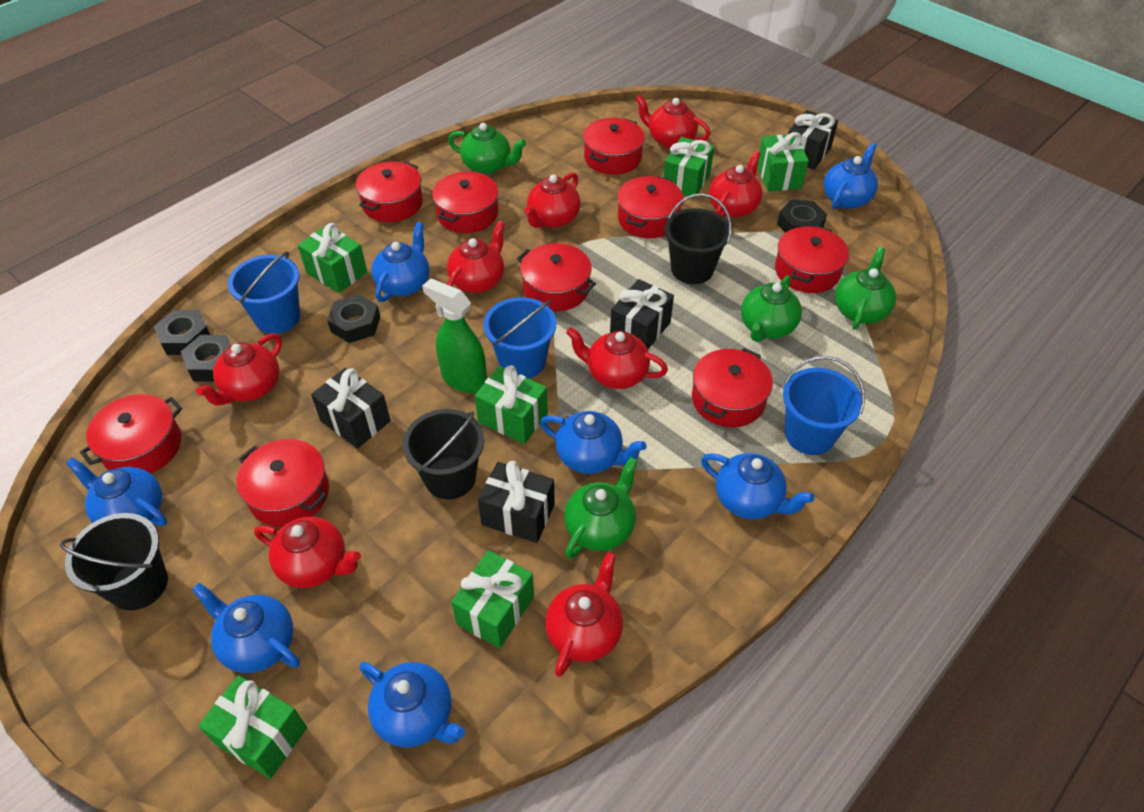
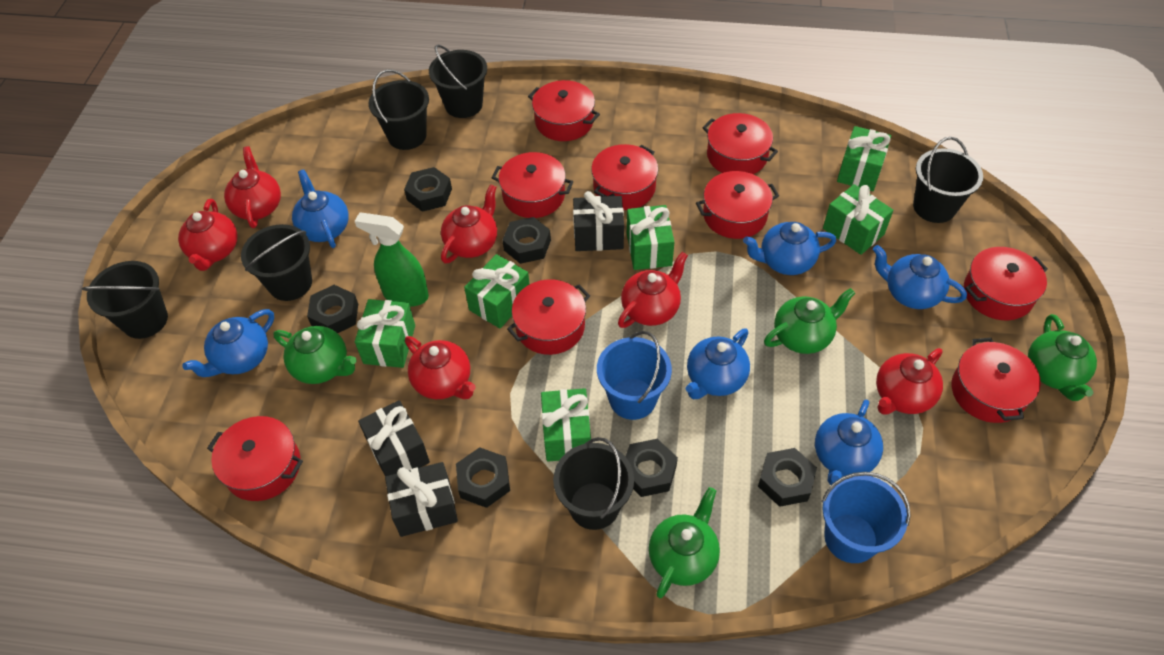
black bucket: 3 -> 6
black gift: 4 -> 3
black nut: 4 -> 6
blue bucket: 3 -> 2
blue teapot: 7 -> 6
red teapot: 8 -> 6

